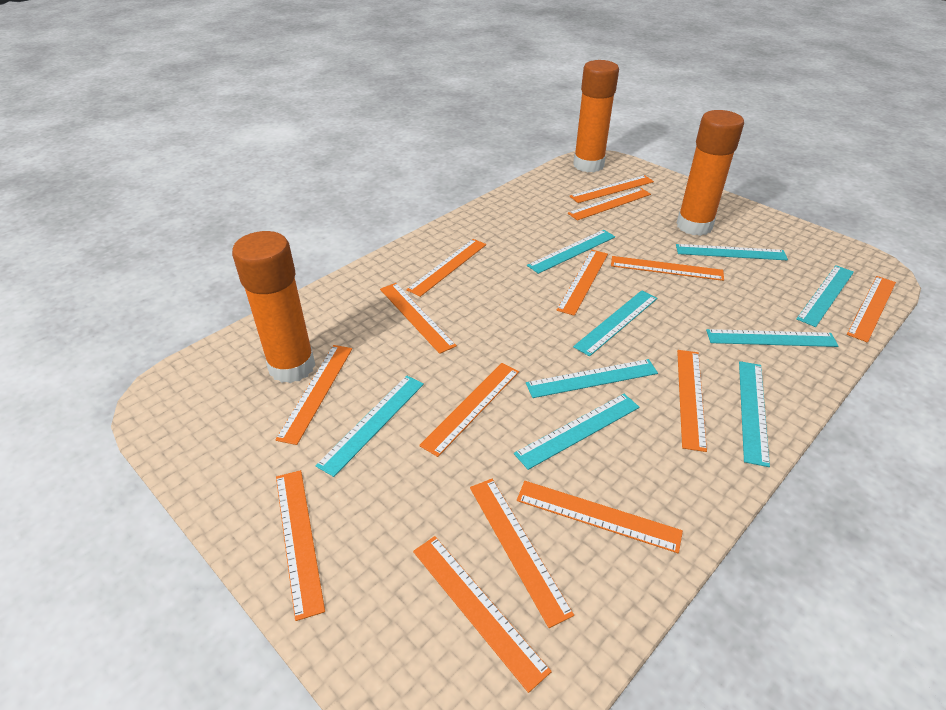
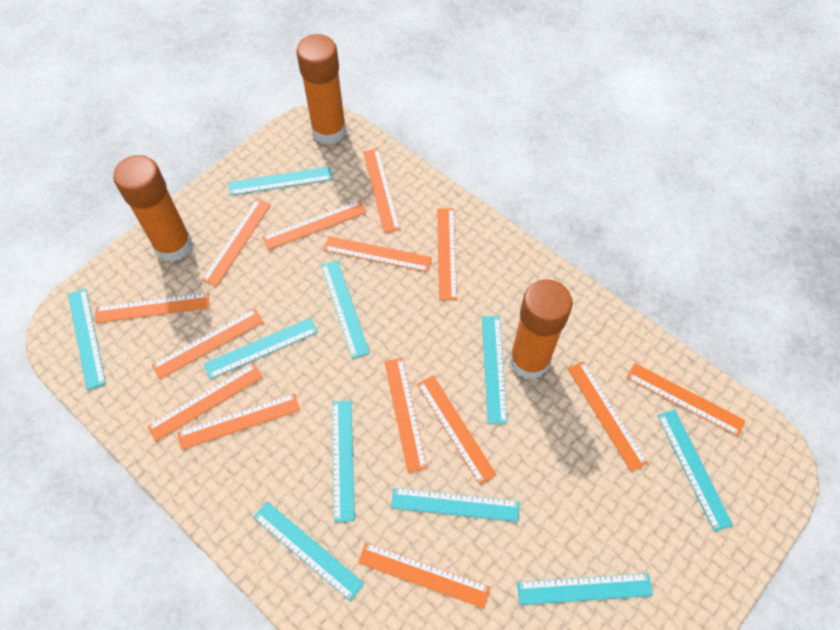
turquoise ruler: 9 -> 10

